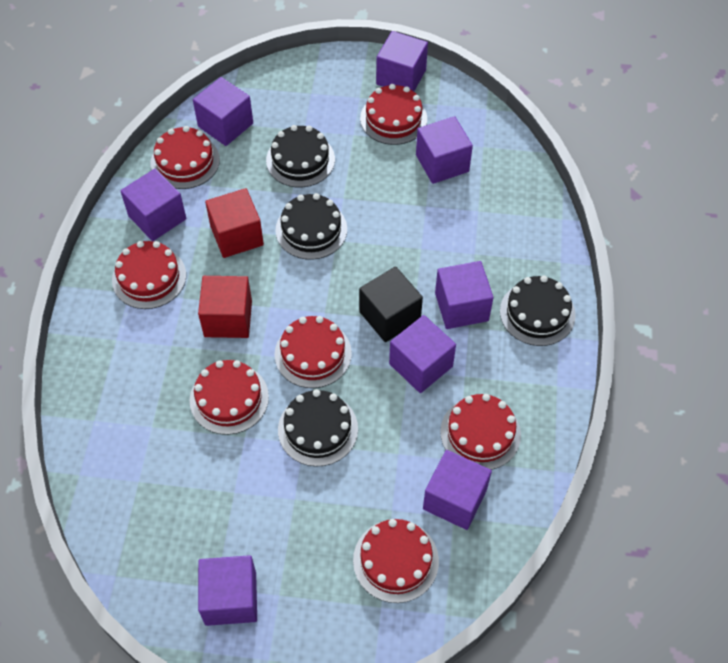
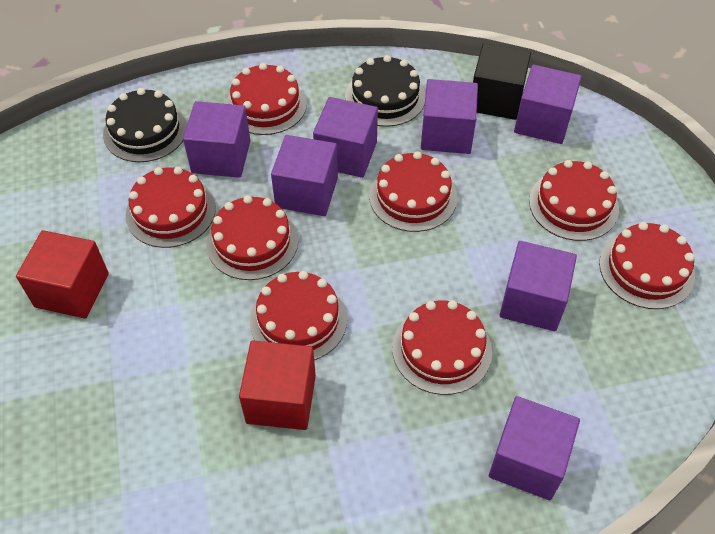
black cake: 4 -> 2
purple cube: 8 -> 7
red cake: 7 -> 8

